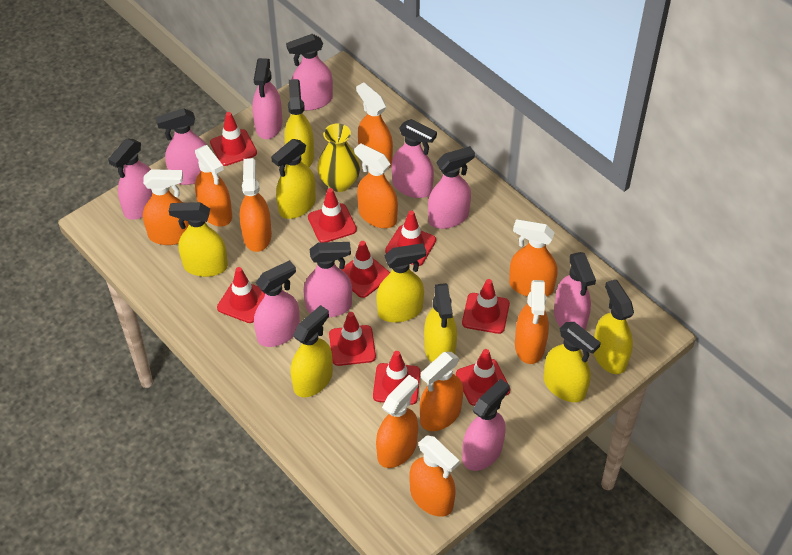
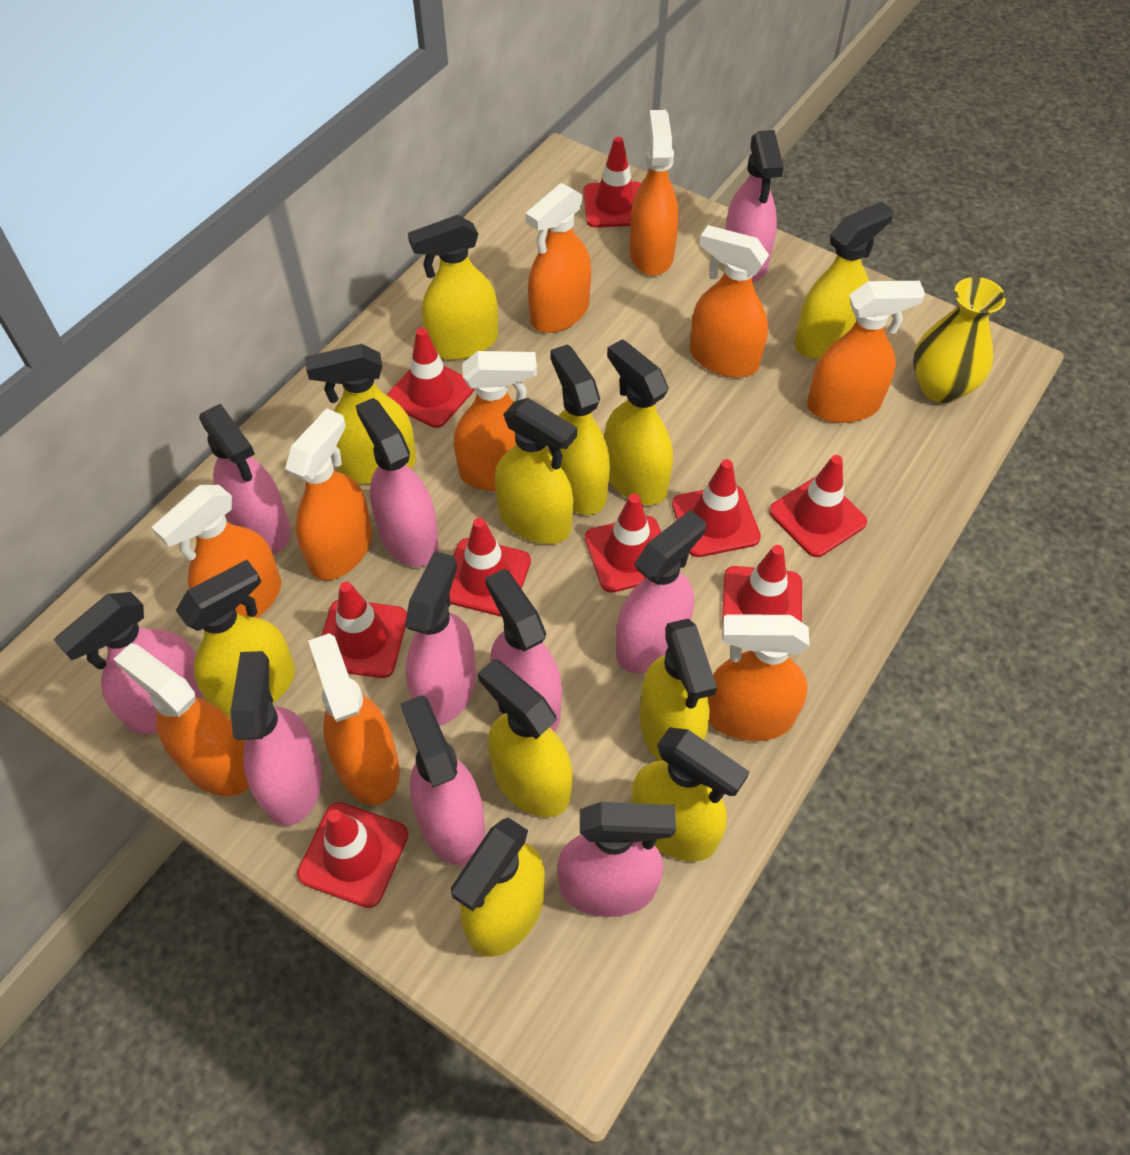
yellow spray bottle: 8 -> 11

